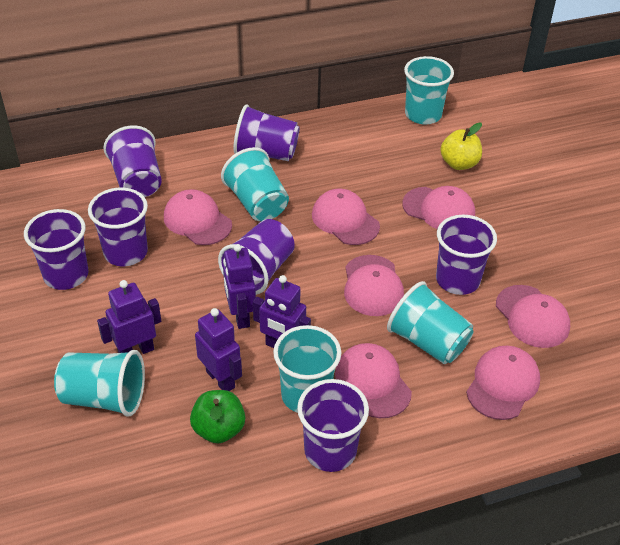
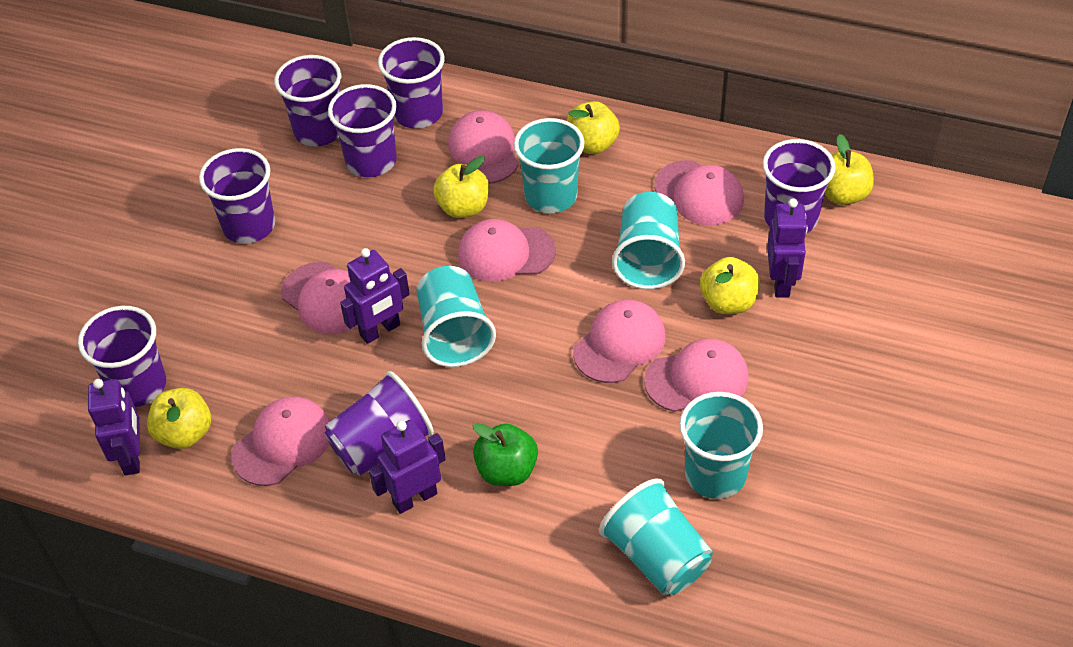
yellow apple: 1 -> 5

